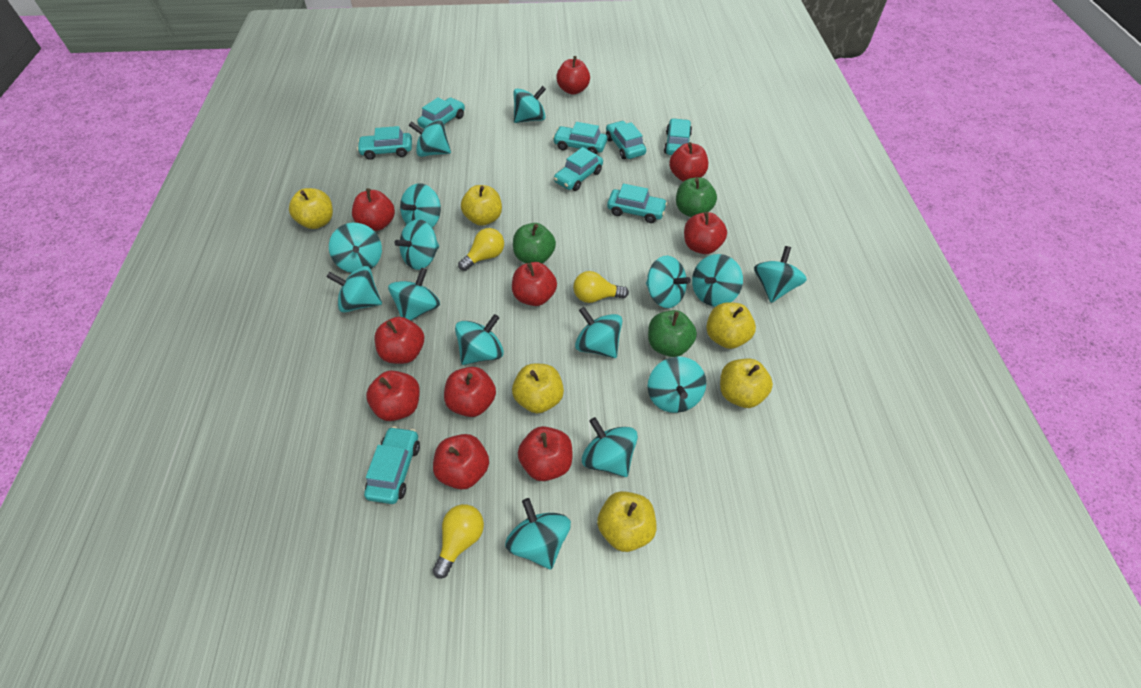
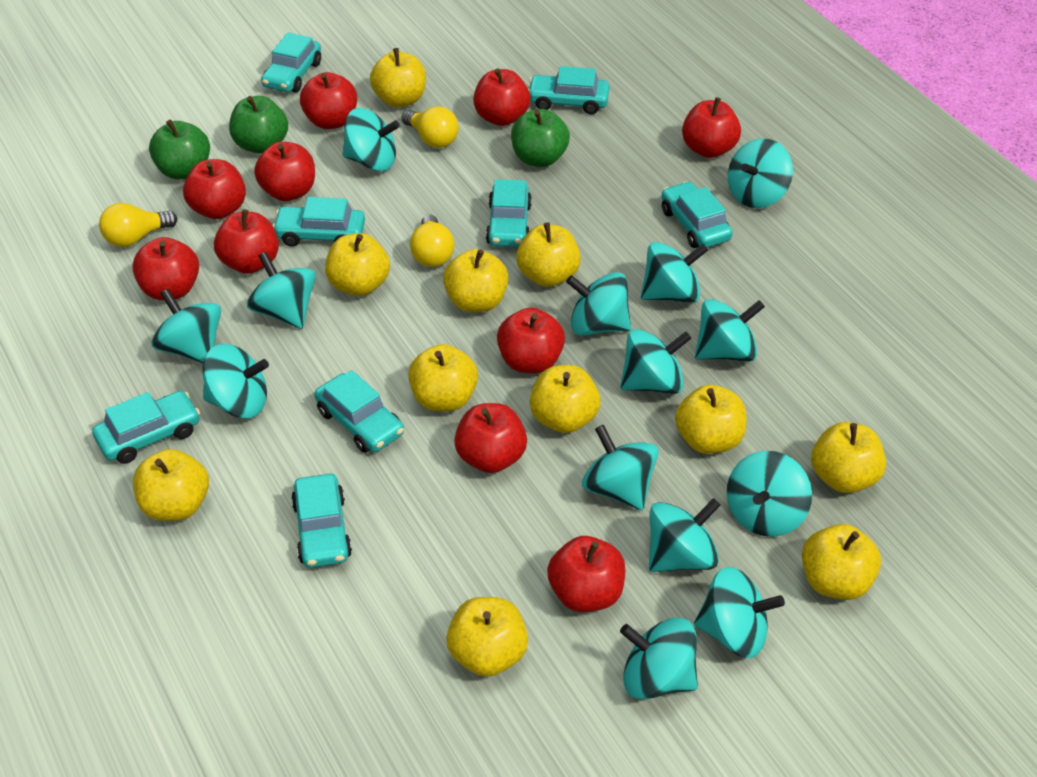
turquoise spinning top: 15 -> 14
yellow apple: 6 -> 11

